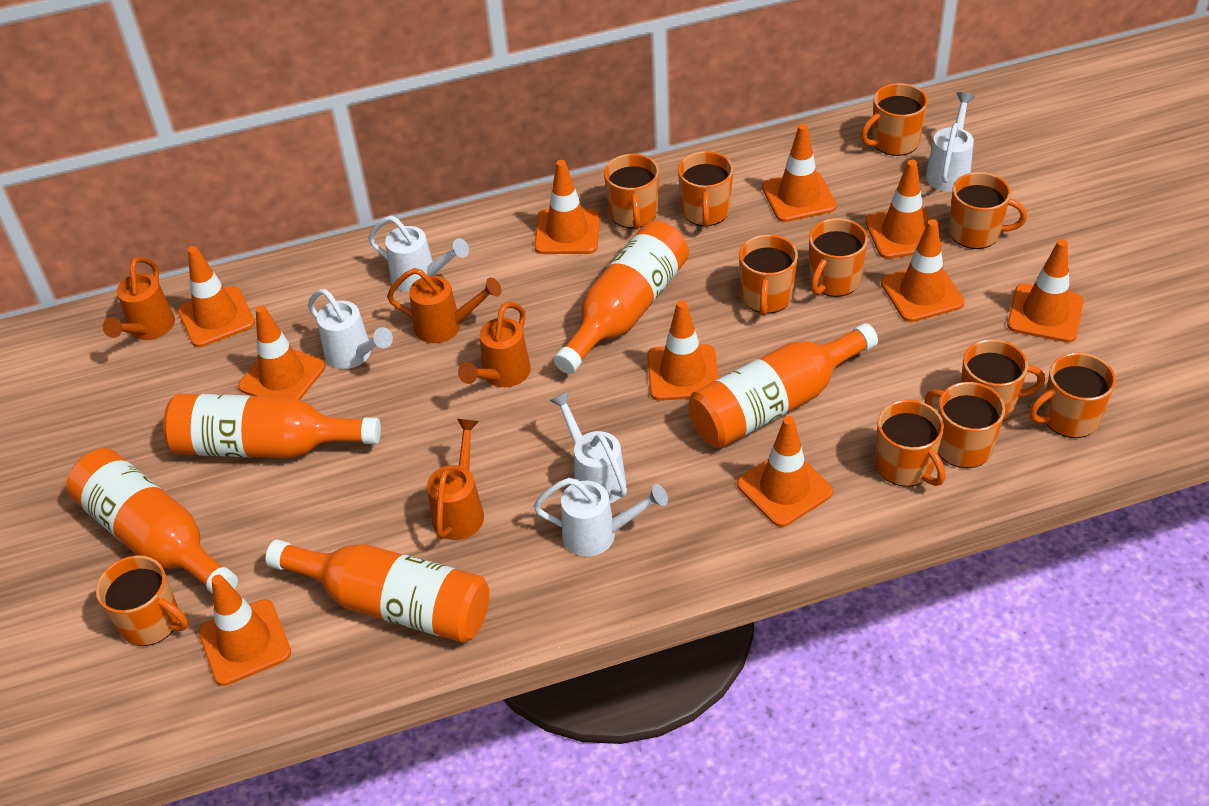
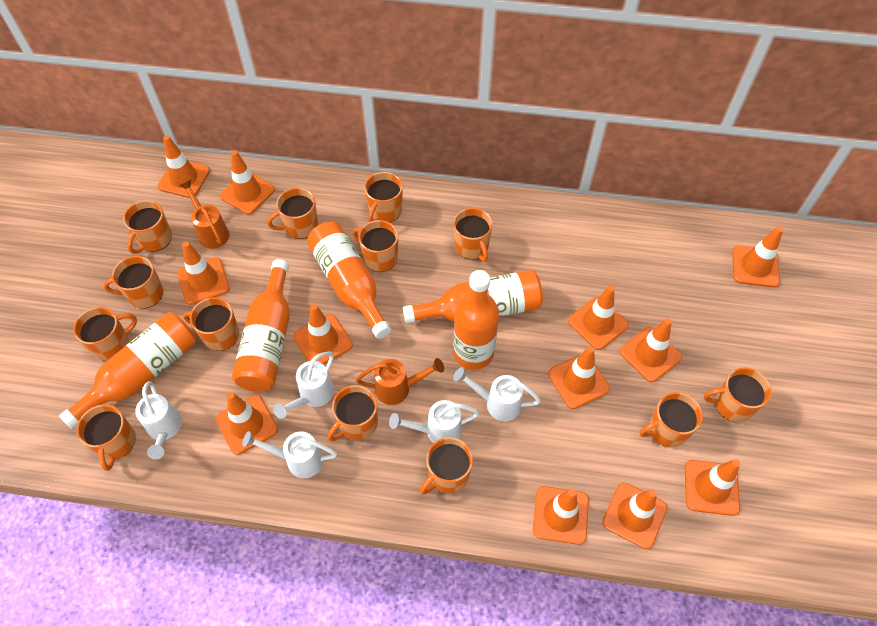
orange mug: 11 -> 13
orange traffic cone: 10 -> 12
orange watering can: 4 -> 2

